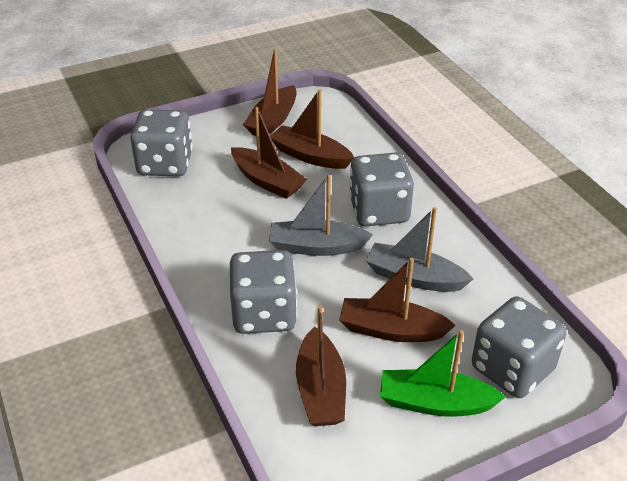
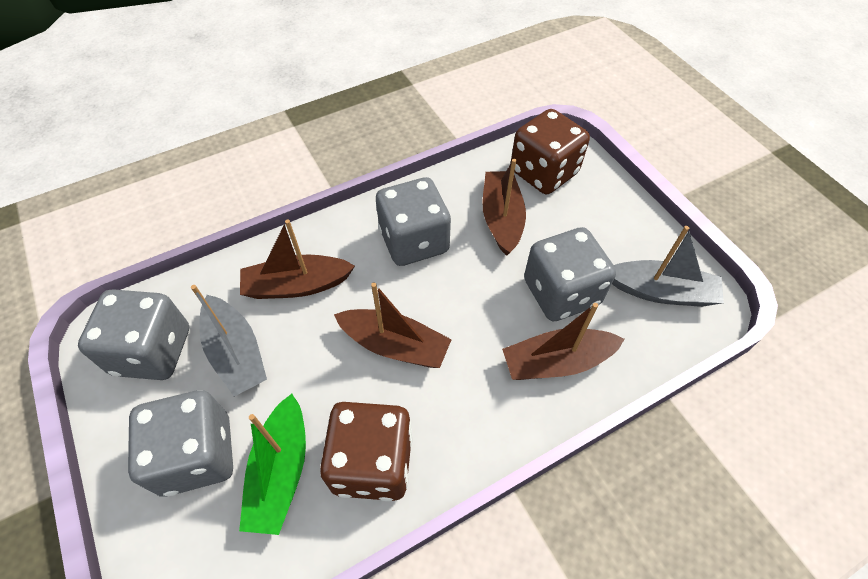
brown boat: 5 -> 4
brown dice: 0 -> 2

